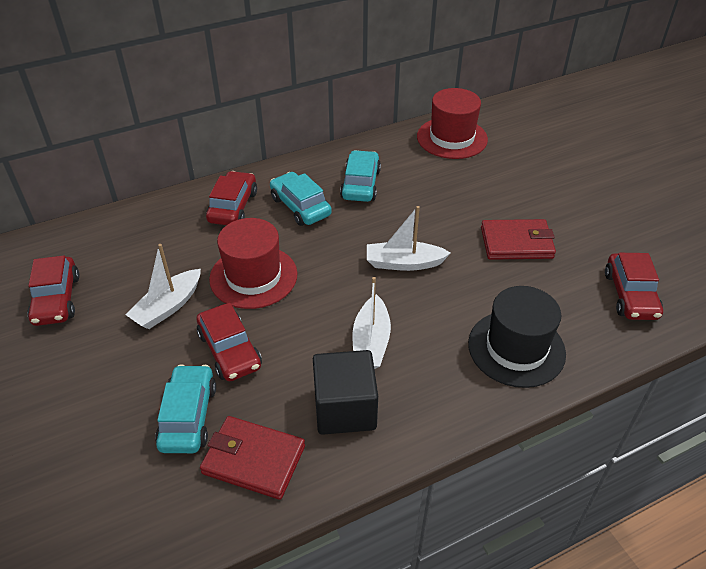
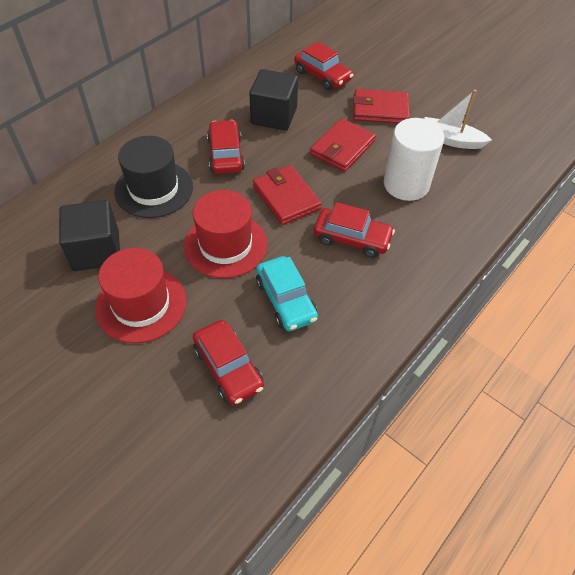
black cube: 1 -> 2
red wallet: 2 -> 3
turquoise car: 3 -> 1
white boat: 3 -> 1
white cylinder: 0 -> 1

